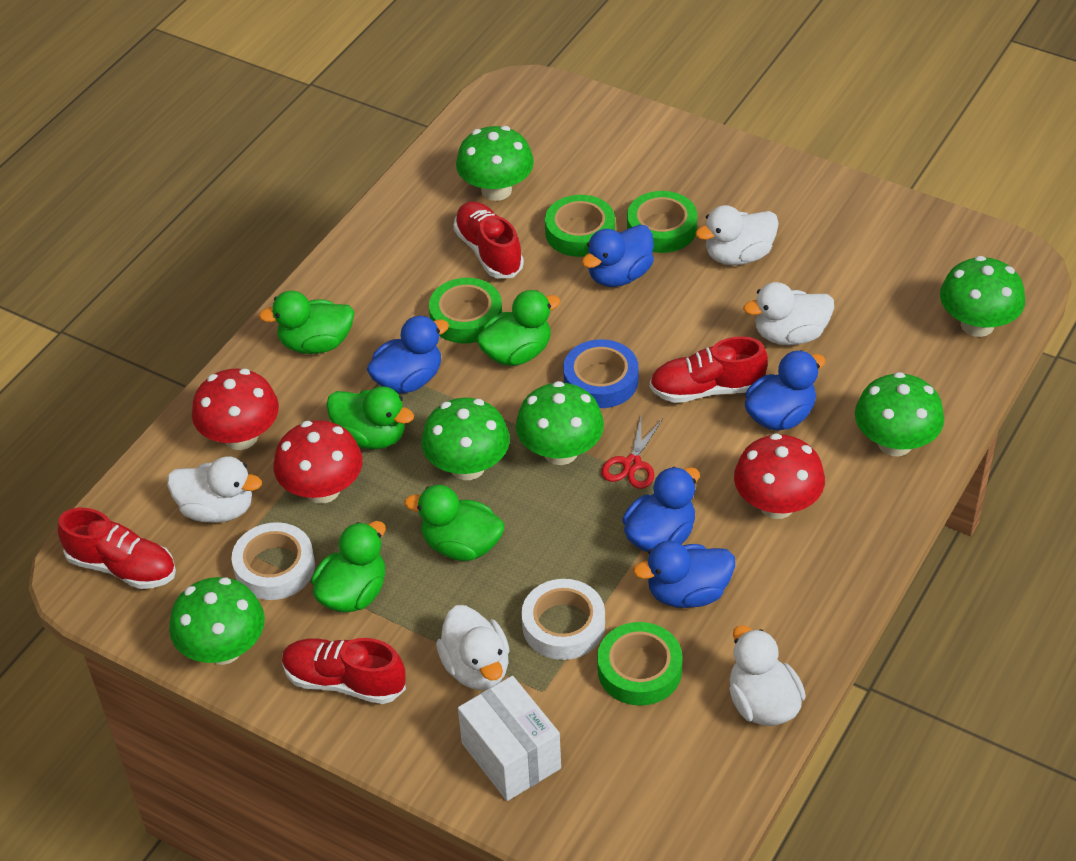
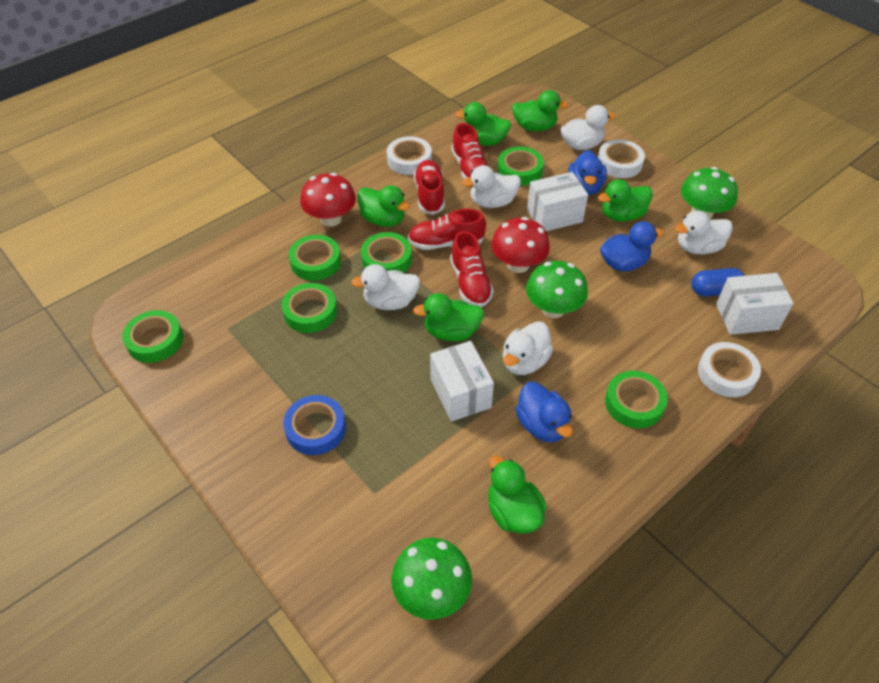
blue capsule: 0 -> 1
blue duck: 5 -> 3
green duck: 5 -> 6
green mushroom: 6 -> 3
green tape: 4 -> 6
red mushroom: 3 -> 2
red scissors: 1 -> 0
white box: 1 -> 3
white tape: 2 -> 3

